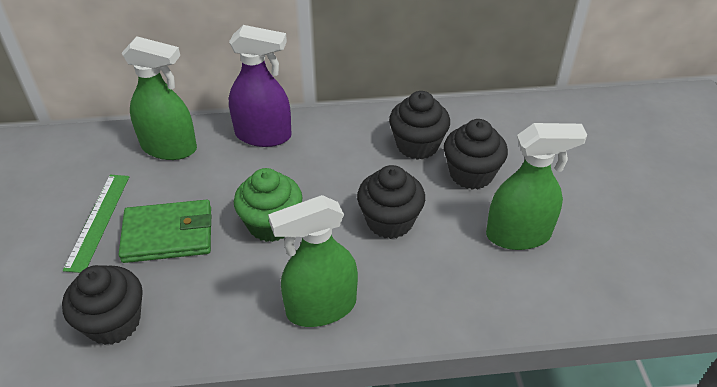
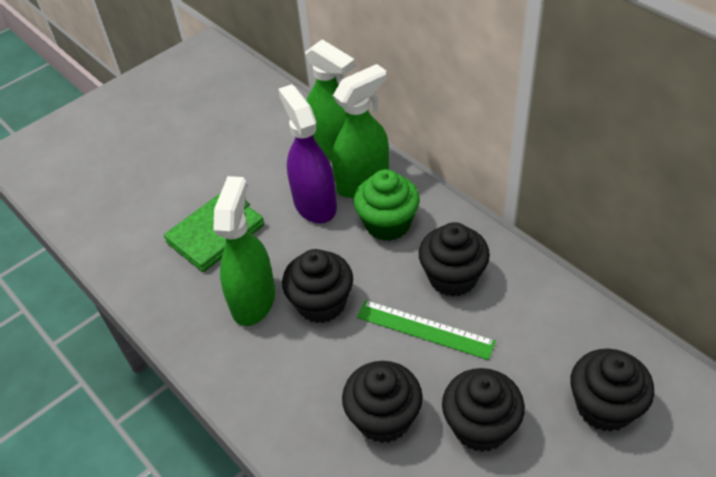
black cupcake: 4 -> 5

